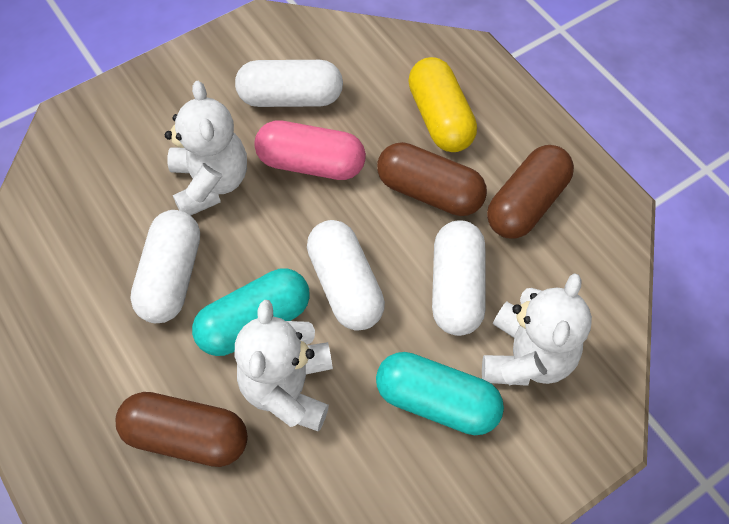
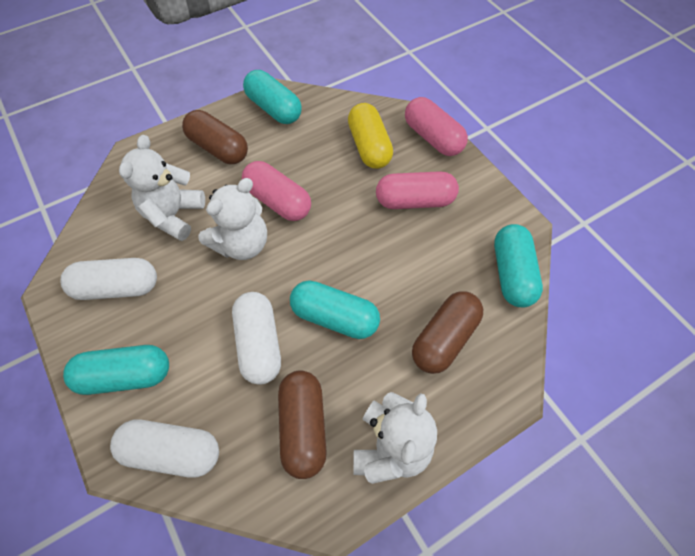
pink capsule: 1 -> 3
turquoise capsule: 2 -> 4
white capsule: 4 -> 3

